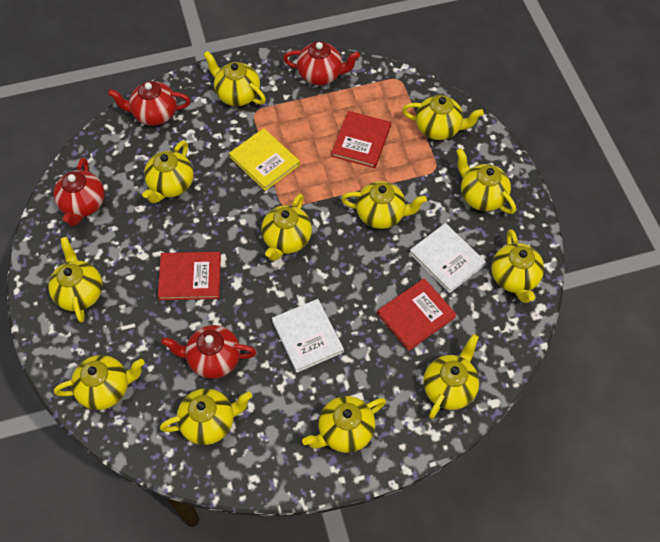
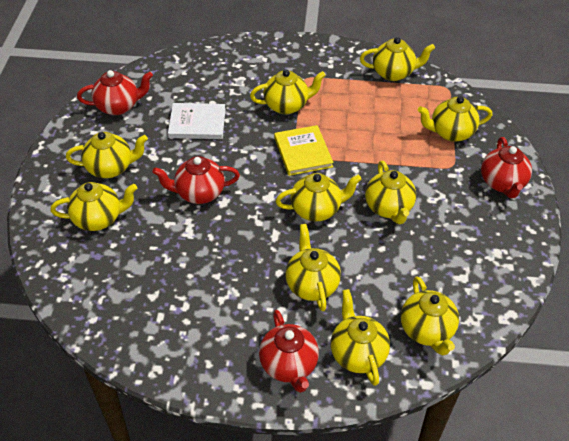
red book: 3 -> 0
white book: 2 -> 1
yellow teapot: 12 -> 10

